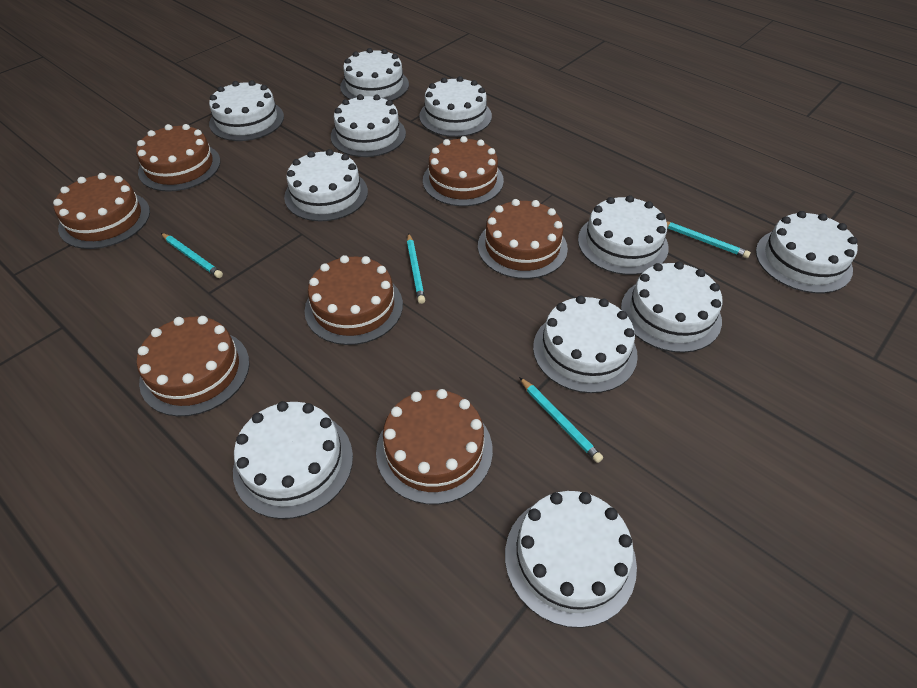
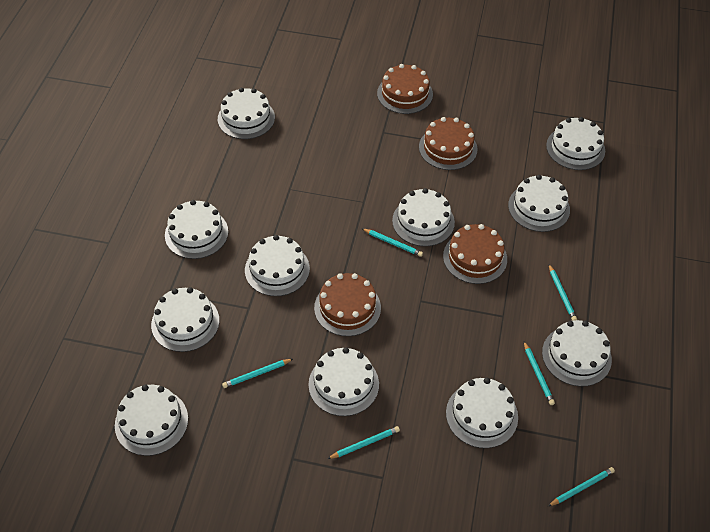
brown cake: 7 -> 4
turquoise pencil: 4 -> 6

